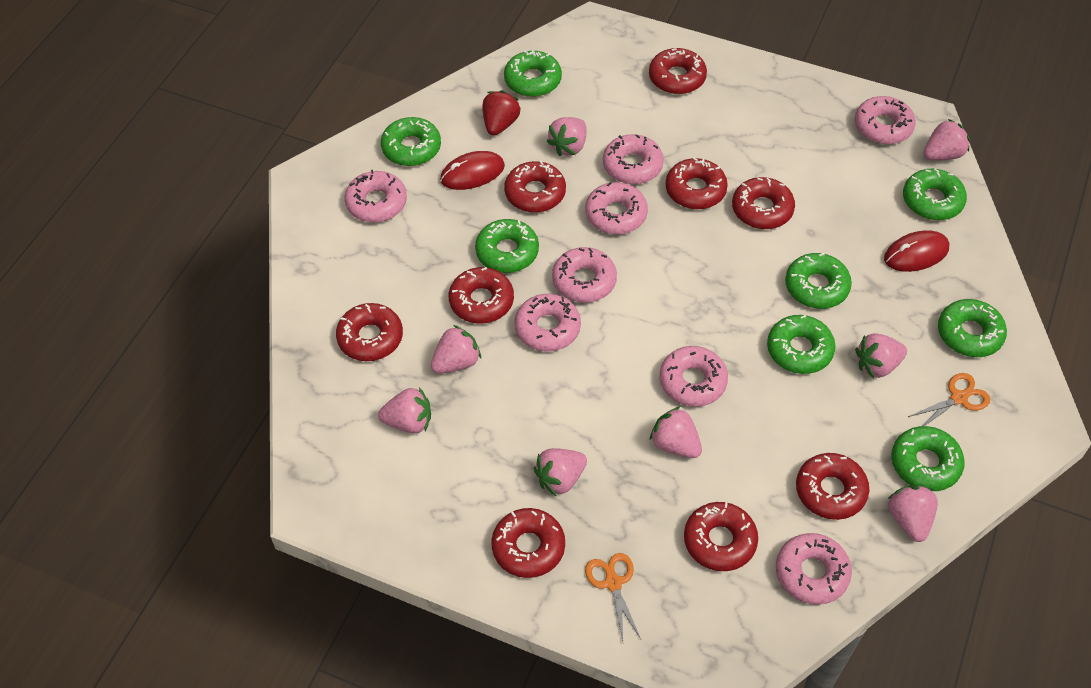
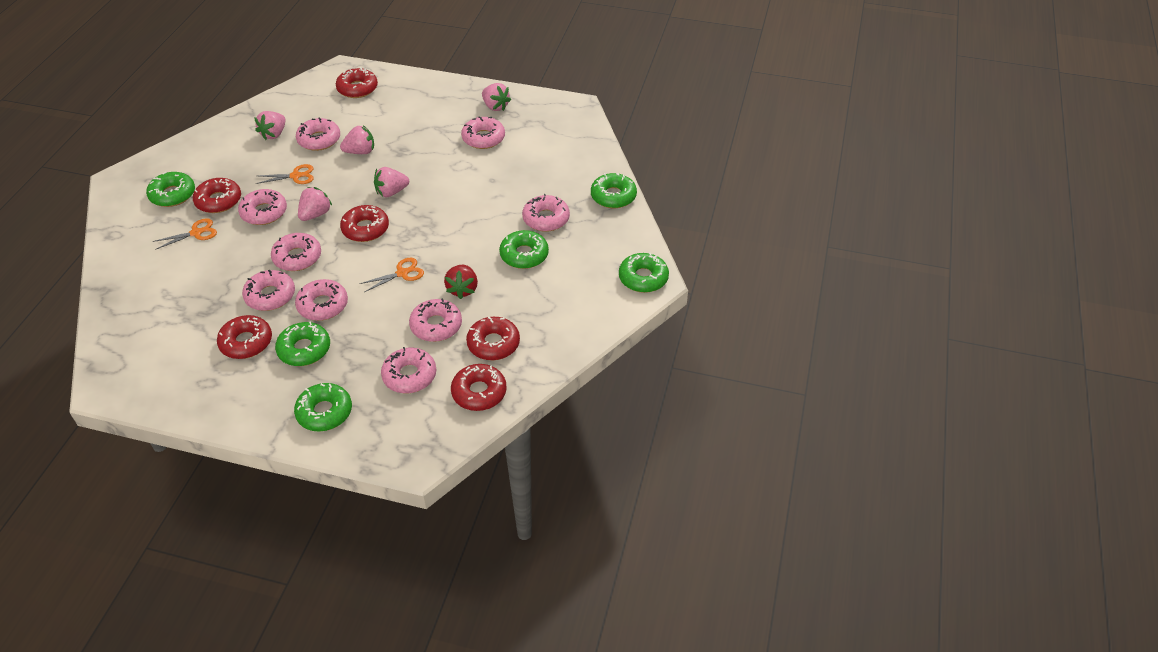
green donut: 8 -> 6
orange scissors: 2 -> 3
pink donut: 8 -> 9
pink strawberry: 8 -> 5
red donut: 9 -> 6
red mouse: 2 -> 0

